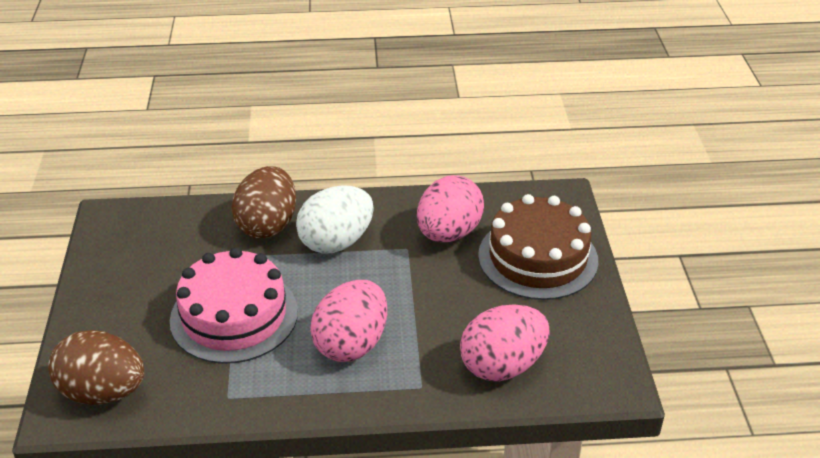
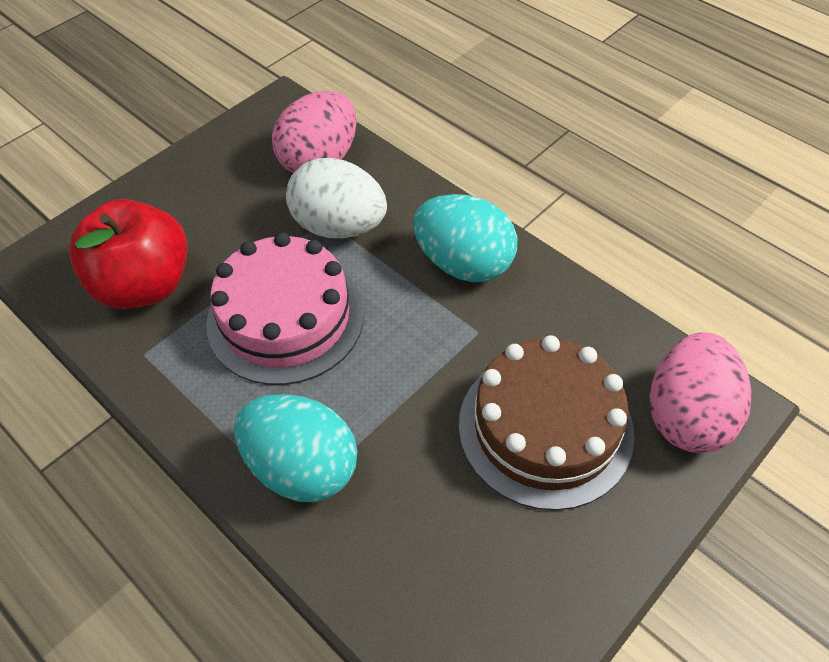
brown egg: 2 -> 0
pink egg: 3 -> 2
red apple: 0 -> 1
turquoise egg: 0 -> 2

